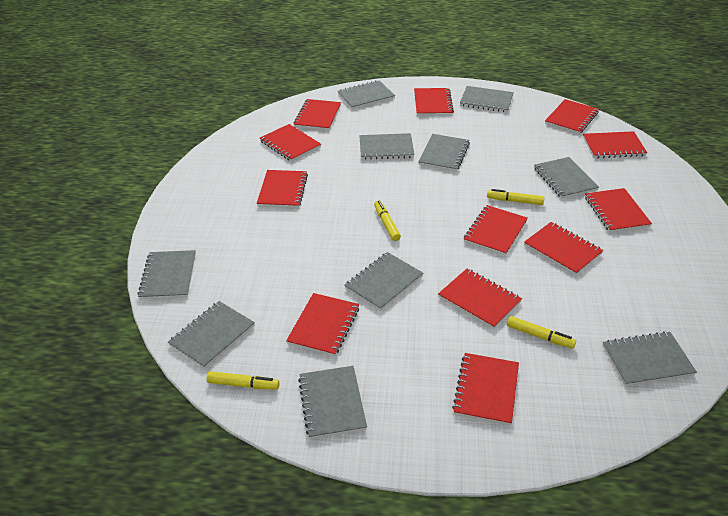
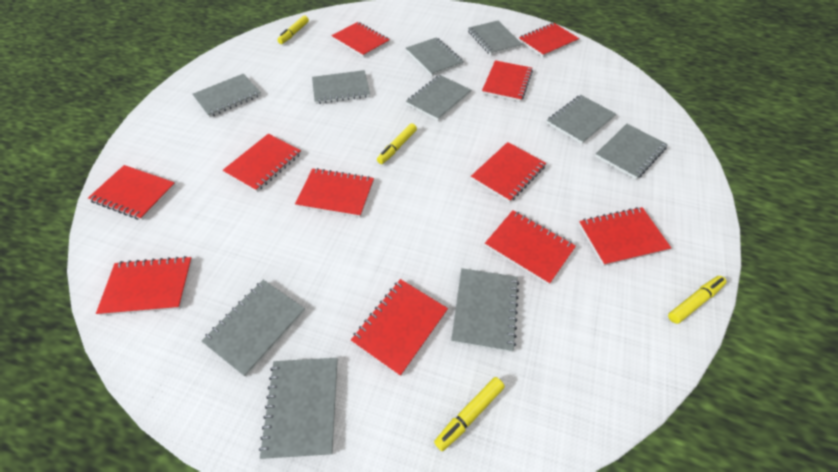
red notebook: 12 -> 11

